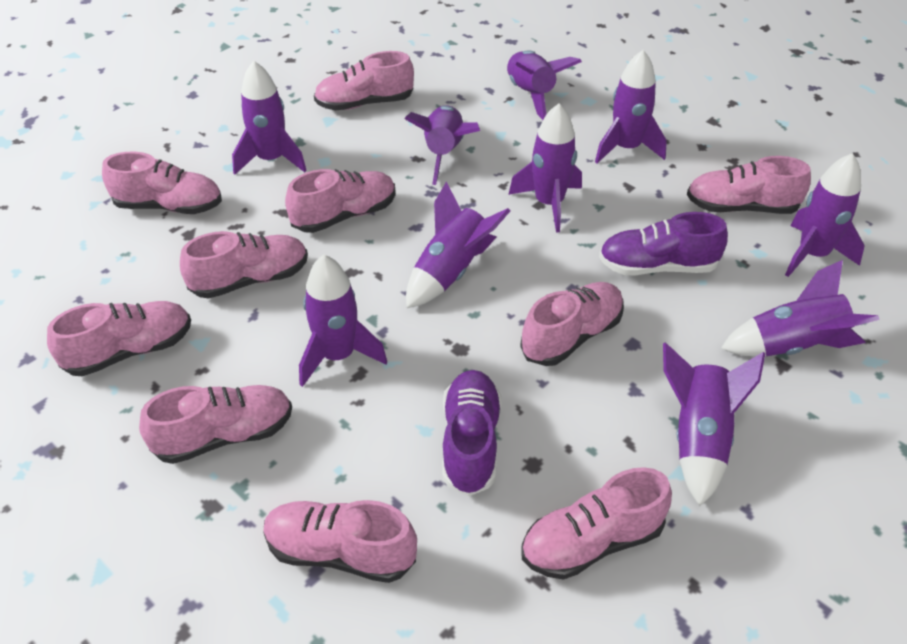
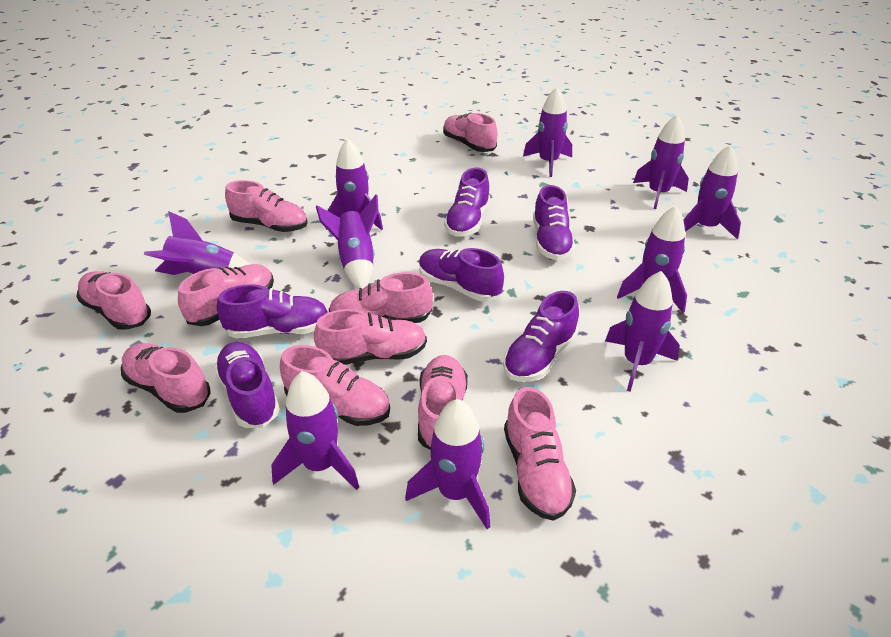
purple shoe: 2 -> 6

